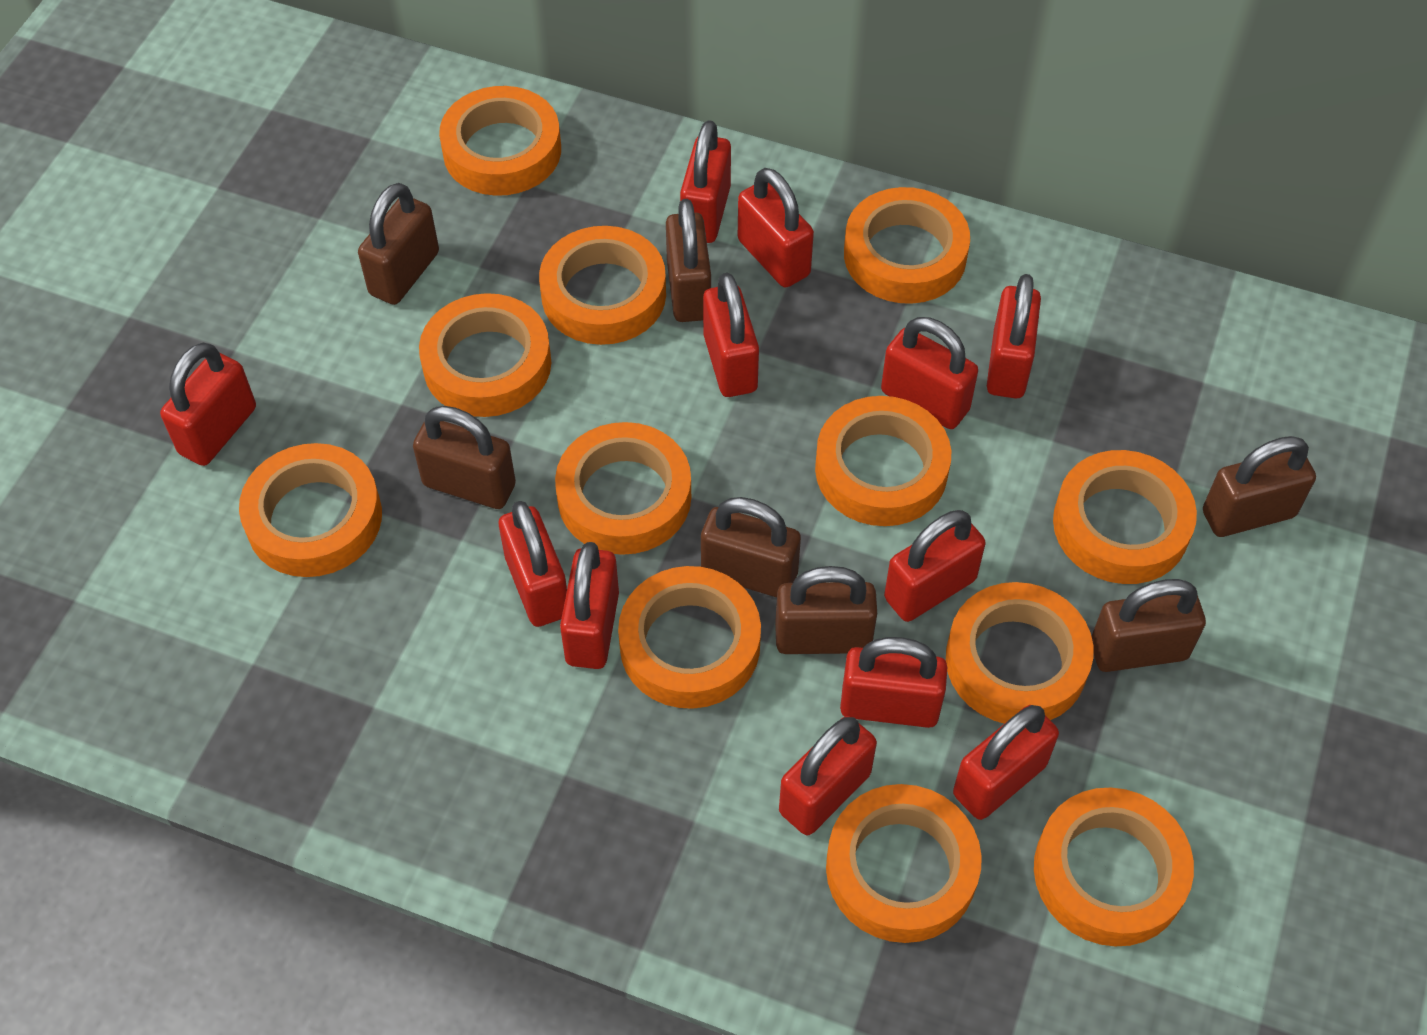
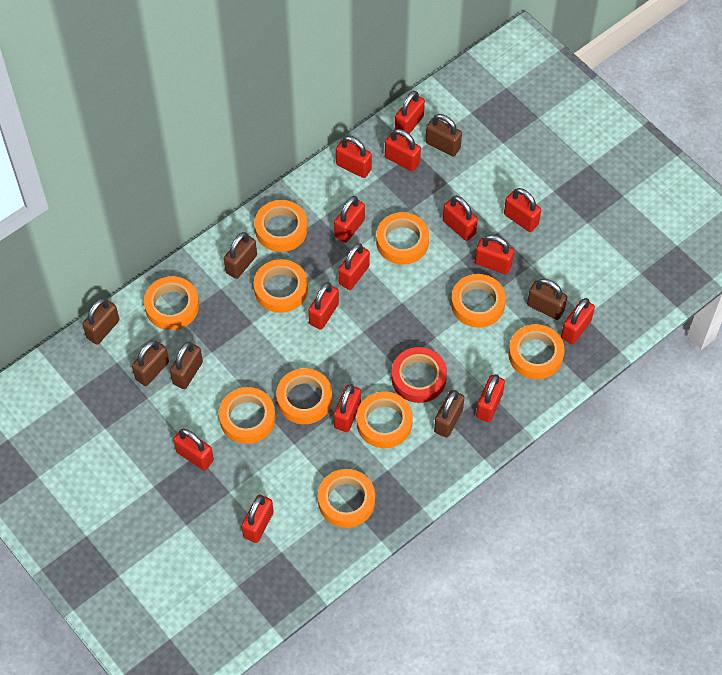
orange tape: 12 -> 10
red padlock: 12 -> 14
red tape: 0 -> 1

